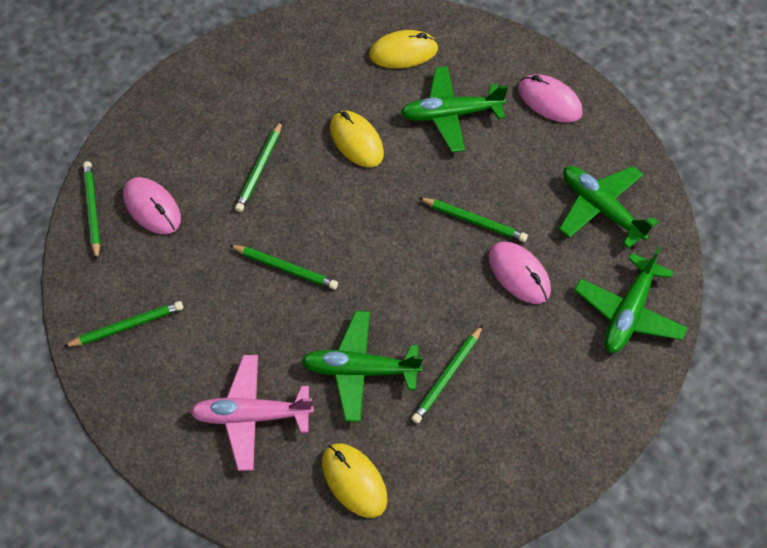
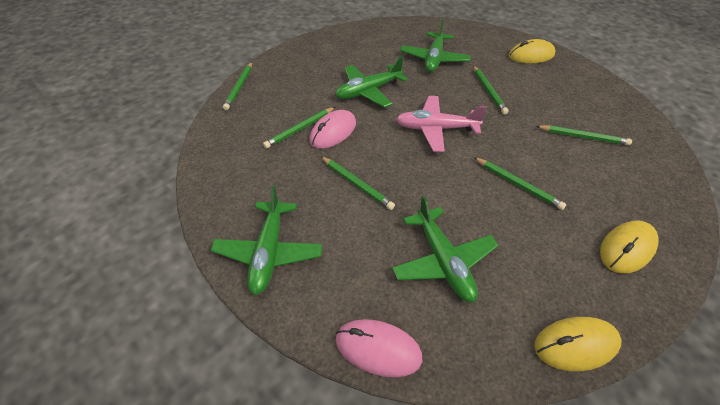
pink mouse: 3 -> 2

